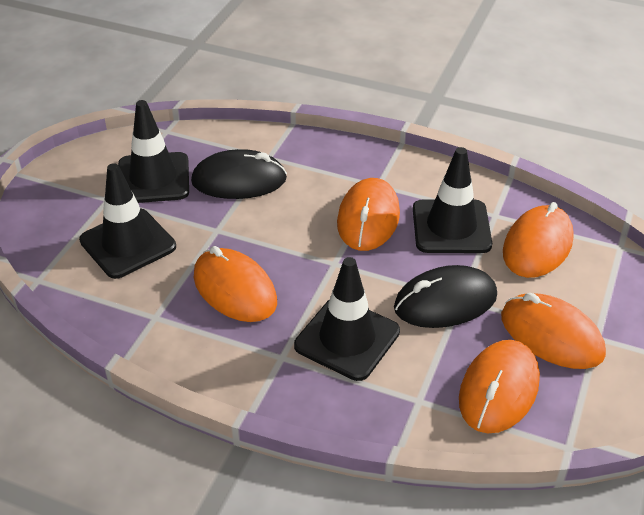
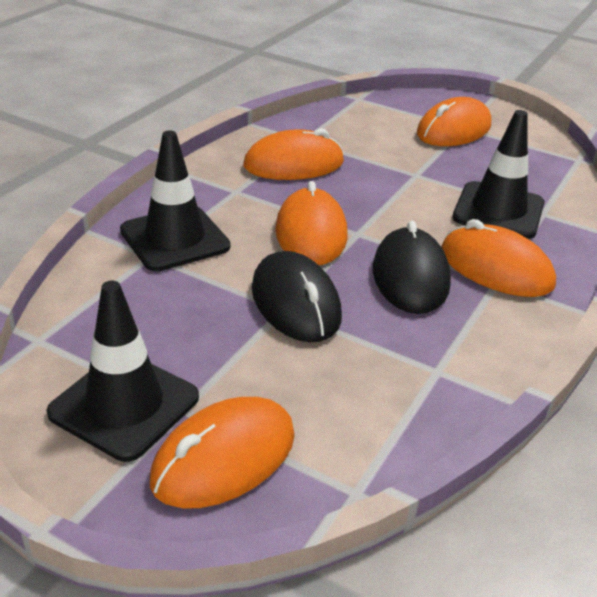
black traffic cone: 4 -> 3

